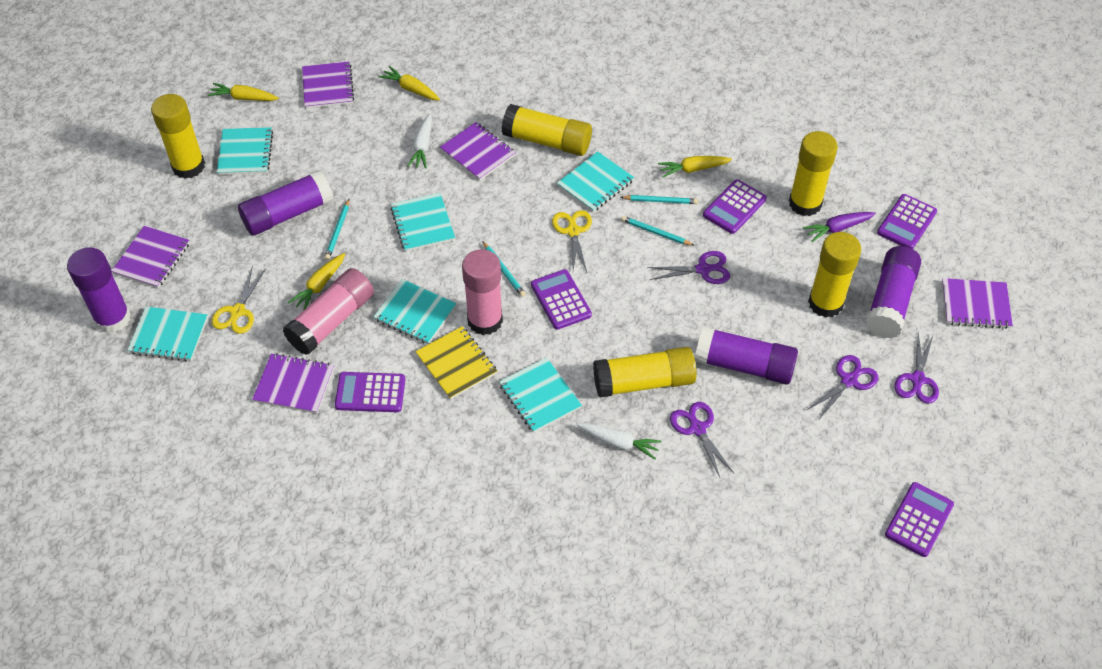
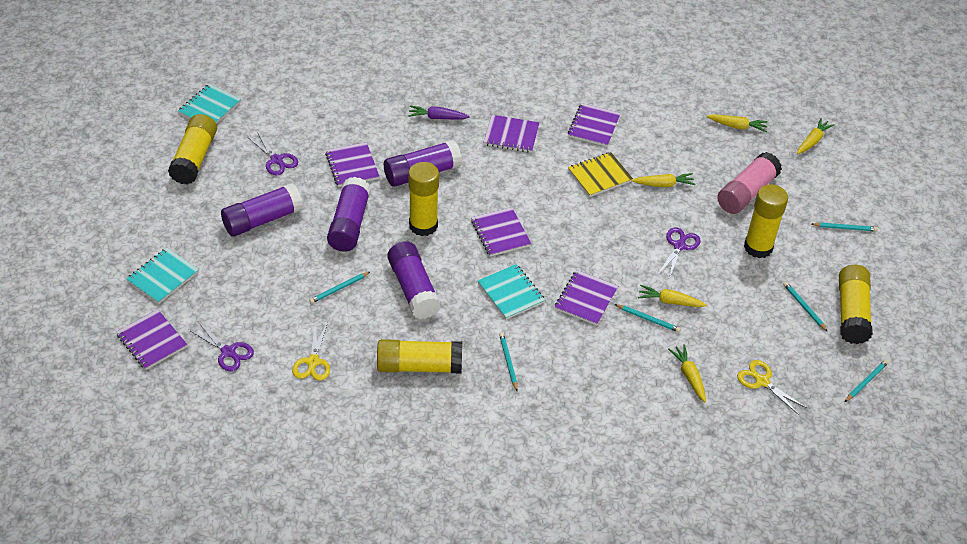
pink glue stick: 2 -> 1
purple calculator: 5 -> 0
purple notebook: 5 -> 6
purple scissors: 4 -> 3
turquoise notebook: 6 -> 3
turquoise pencil: 4 -> 6
white carrot: 2 -> 0
yellow carrot: 4 -> 5

